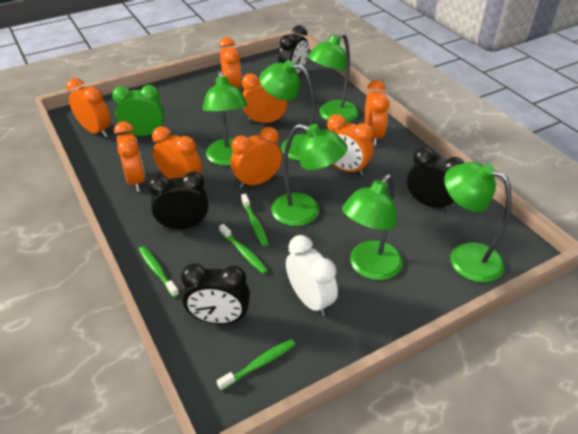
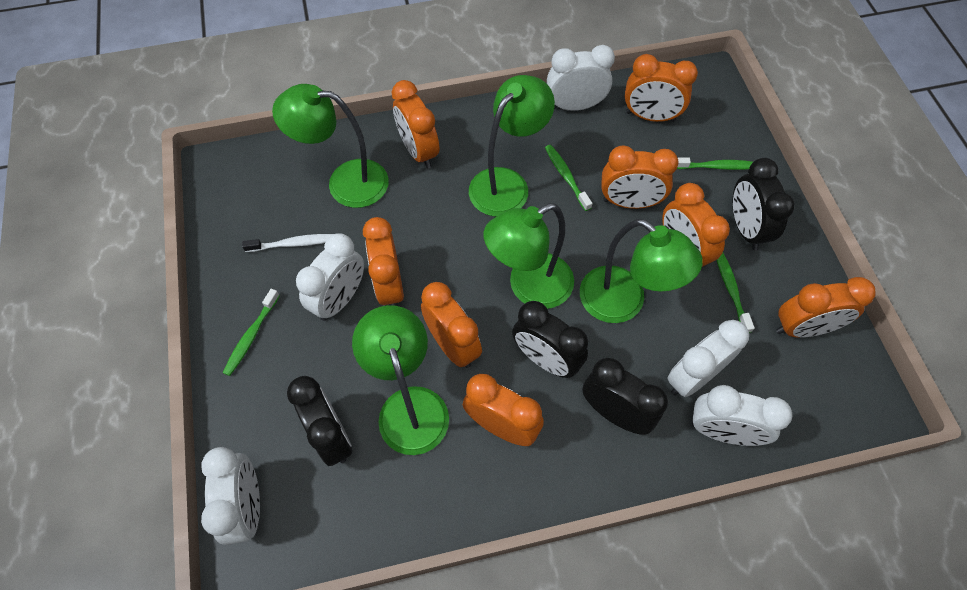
green clock: 1 -> 0
green lamp: 6 -> 5
white clock: 1 -> 5
white toothbrush: 0 -> 1

